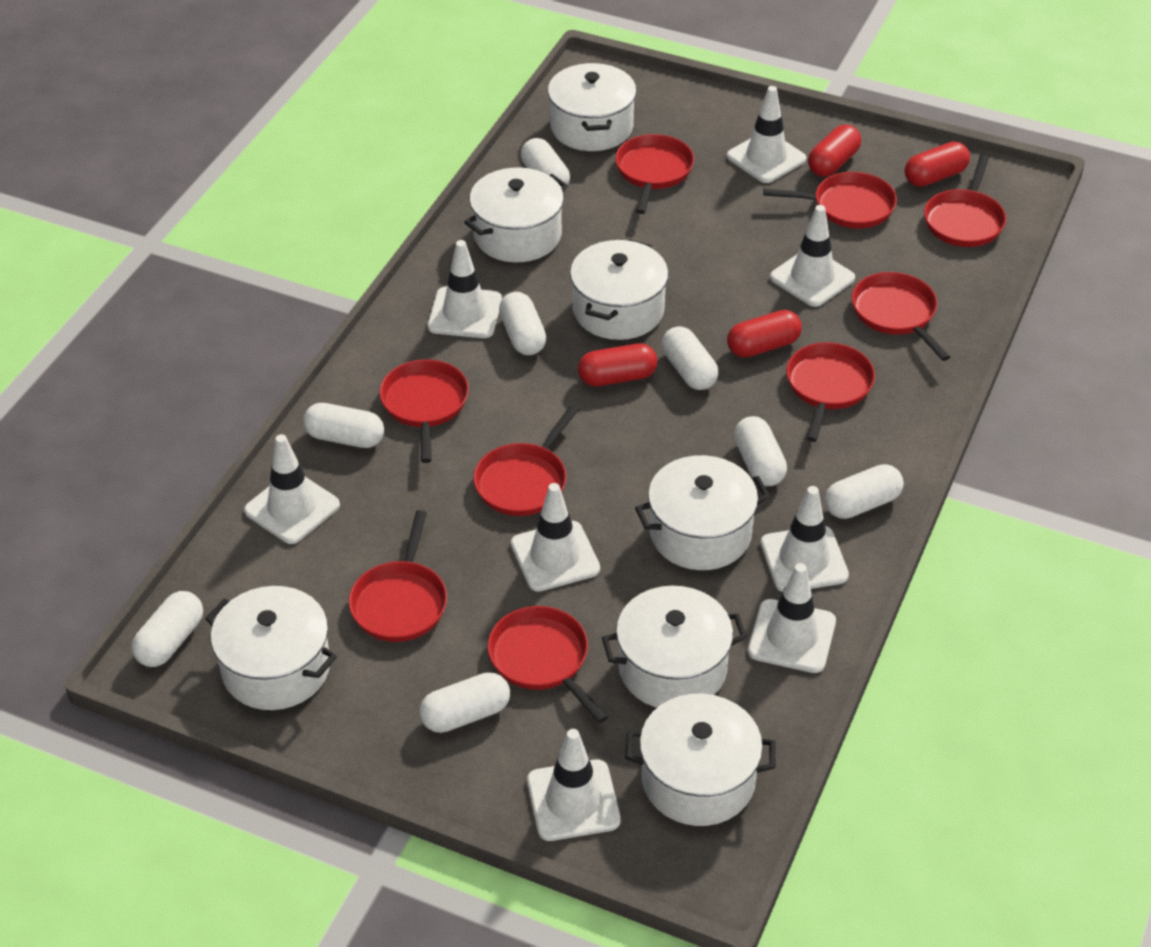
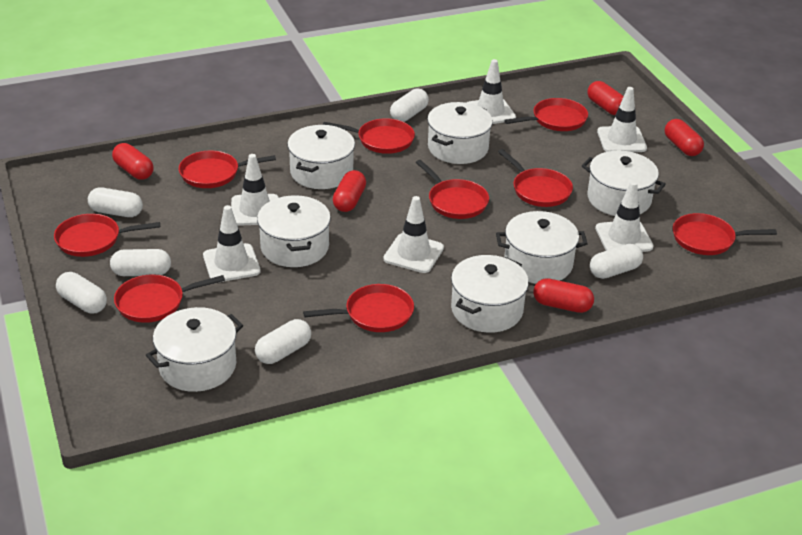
red capsule: 4 -> 5
white capsule: 8 -> 6
white traffic cone: 8 -> 6

